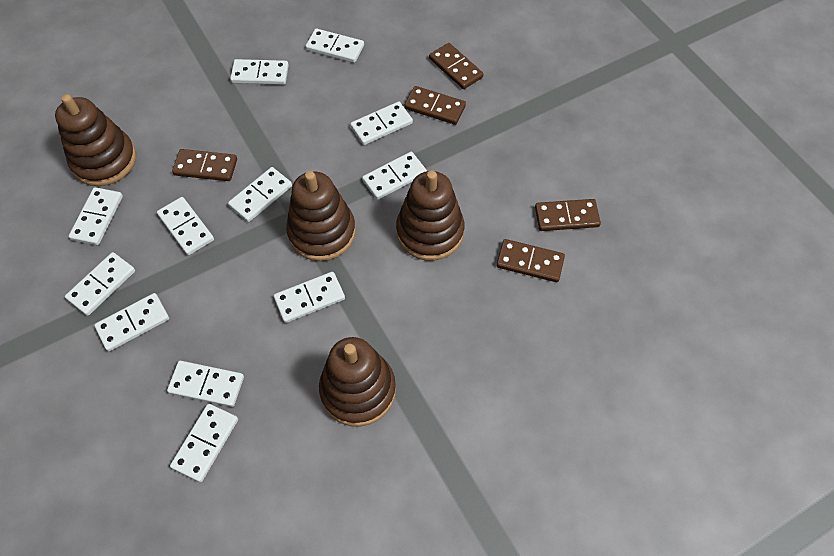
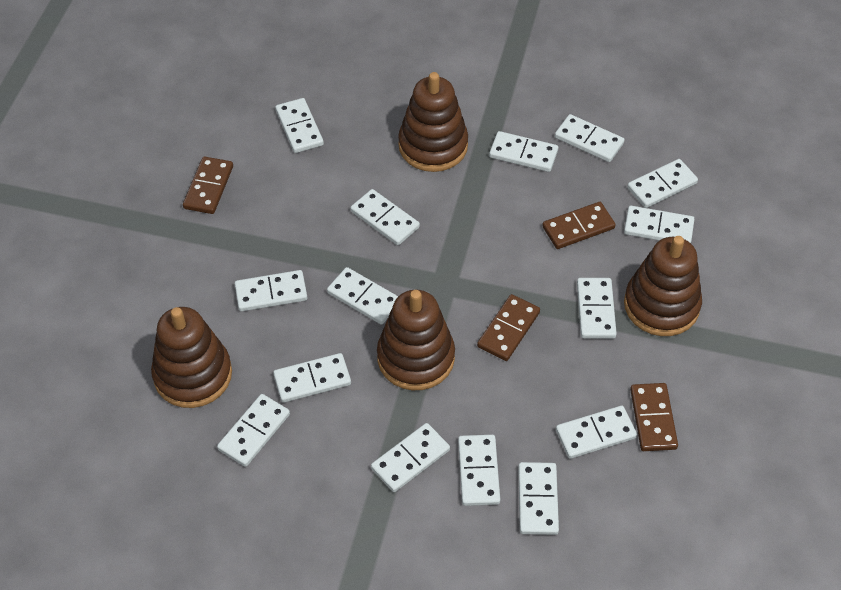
brown domino: 5 -> 4
white domino: 12 -> 15

